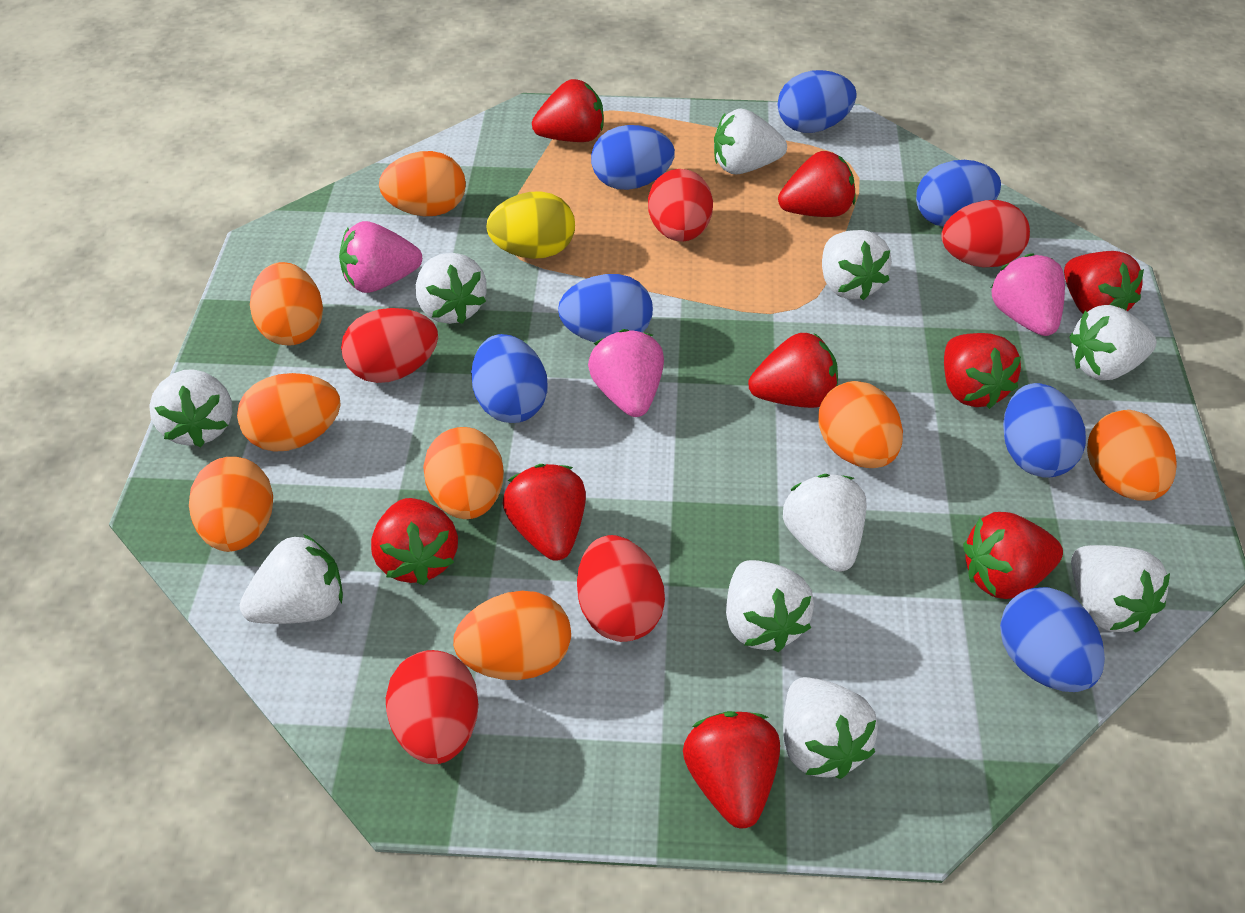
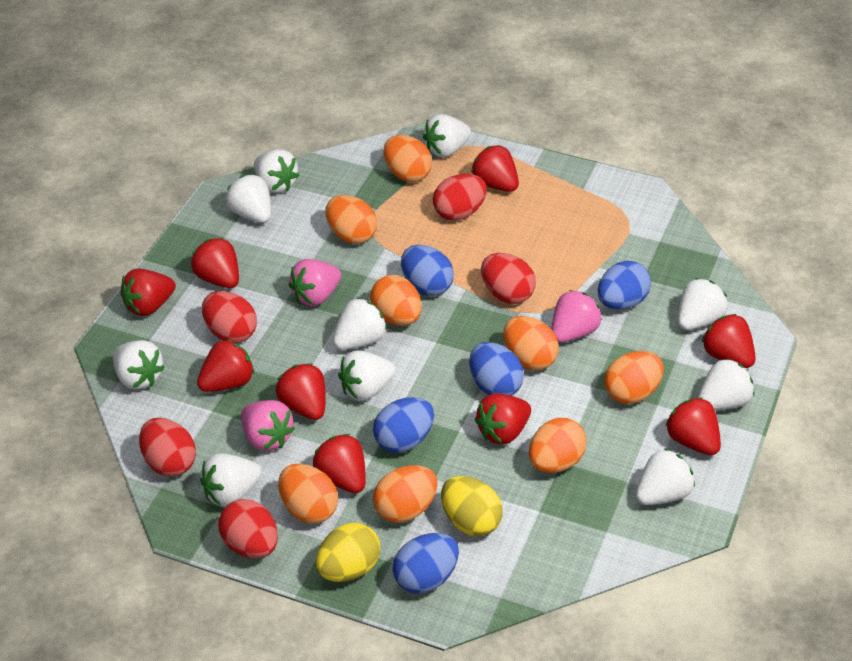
blue egg: 7 -> 5
yellow egg: 1 -> 2

